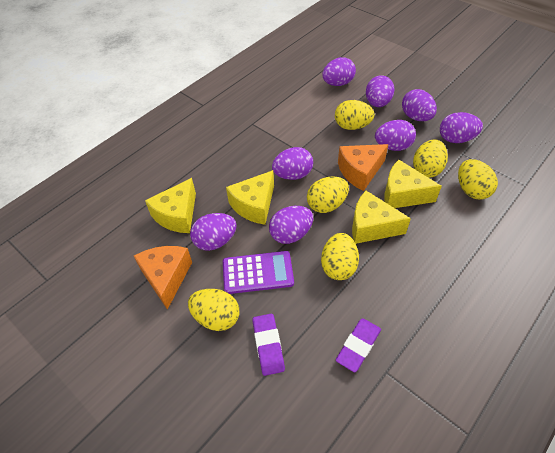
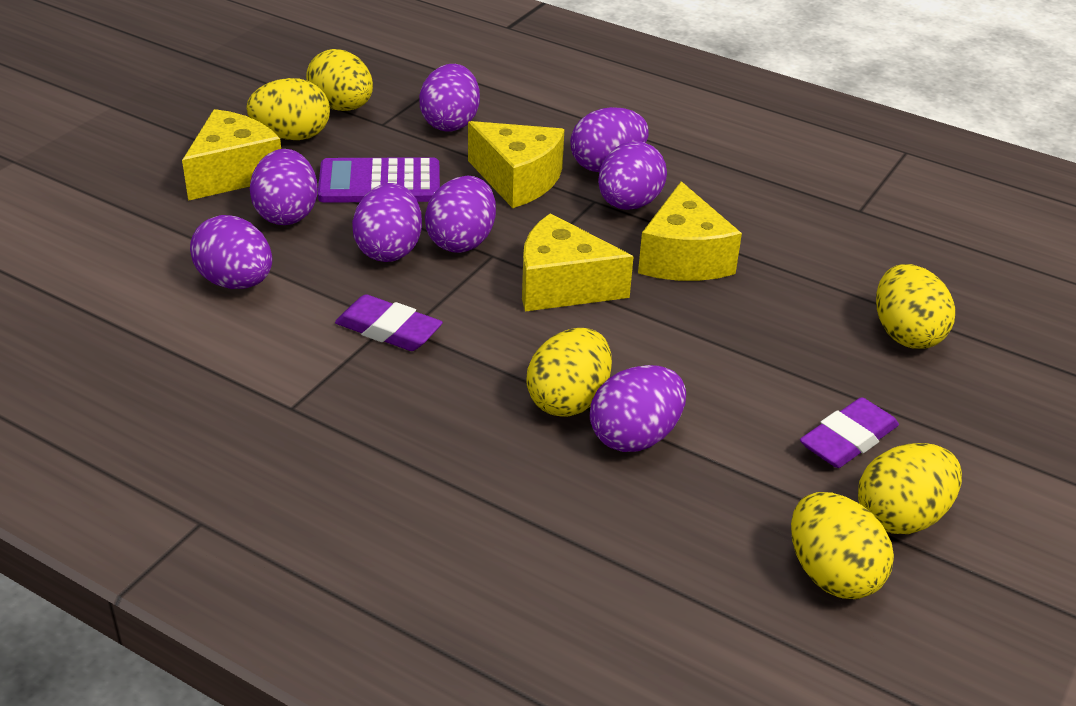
orange cheese: 2 -> 0

